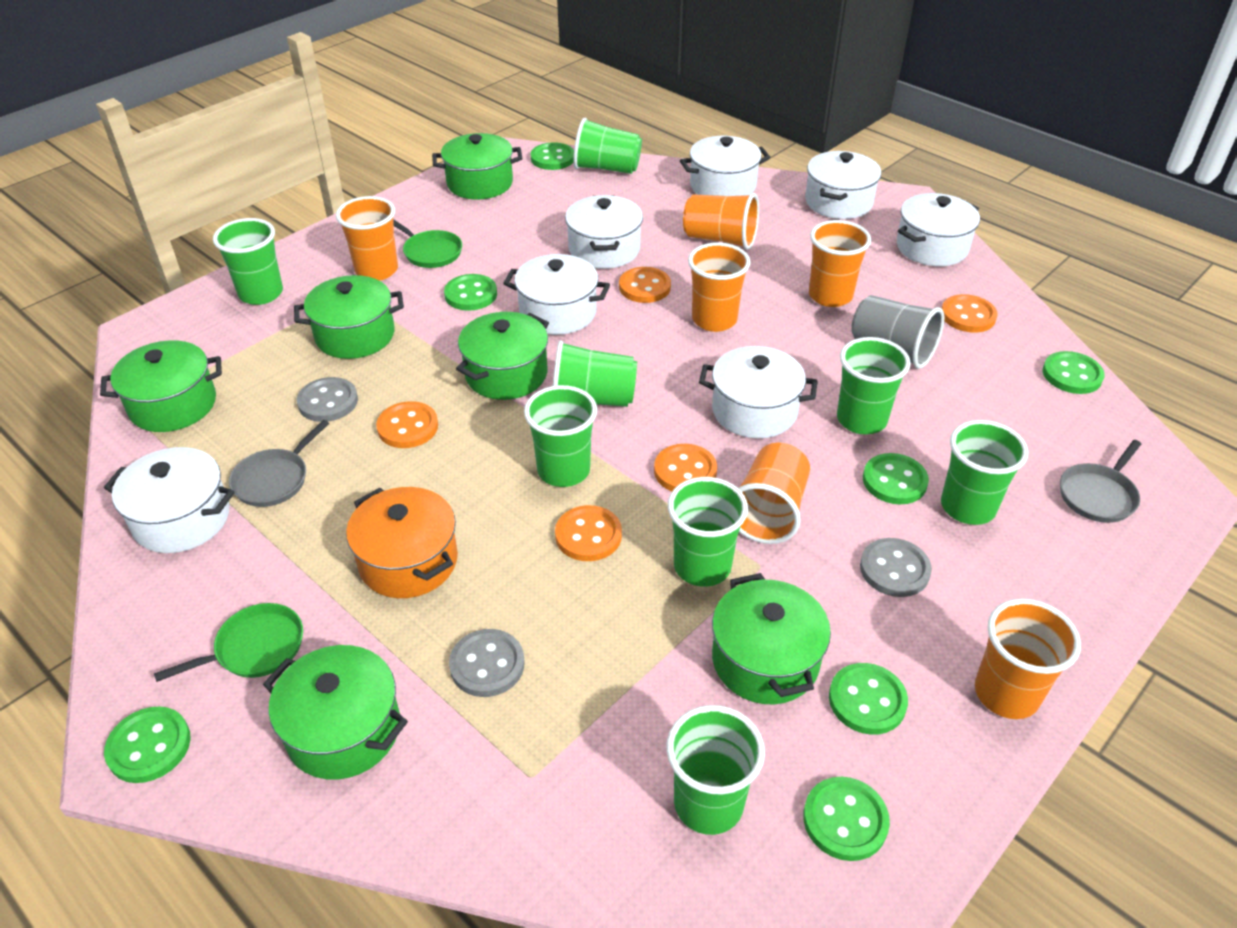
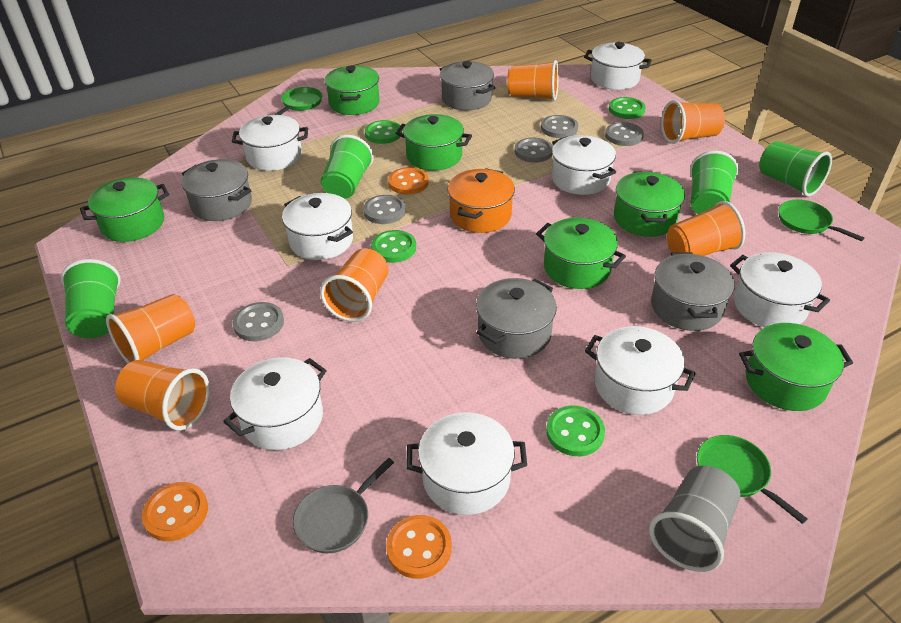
green button: 7 -> 4
green cup: 8 -> 4
green pan: 2 -> 3
grey button: 3 -> 5
grey pan: 2 -> 1
grey pot: 0 -> 4
orange button: 5 -> 3
white pot: 7 -> 8

